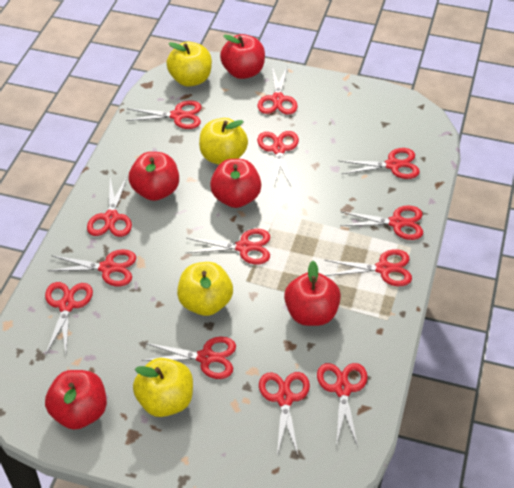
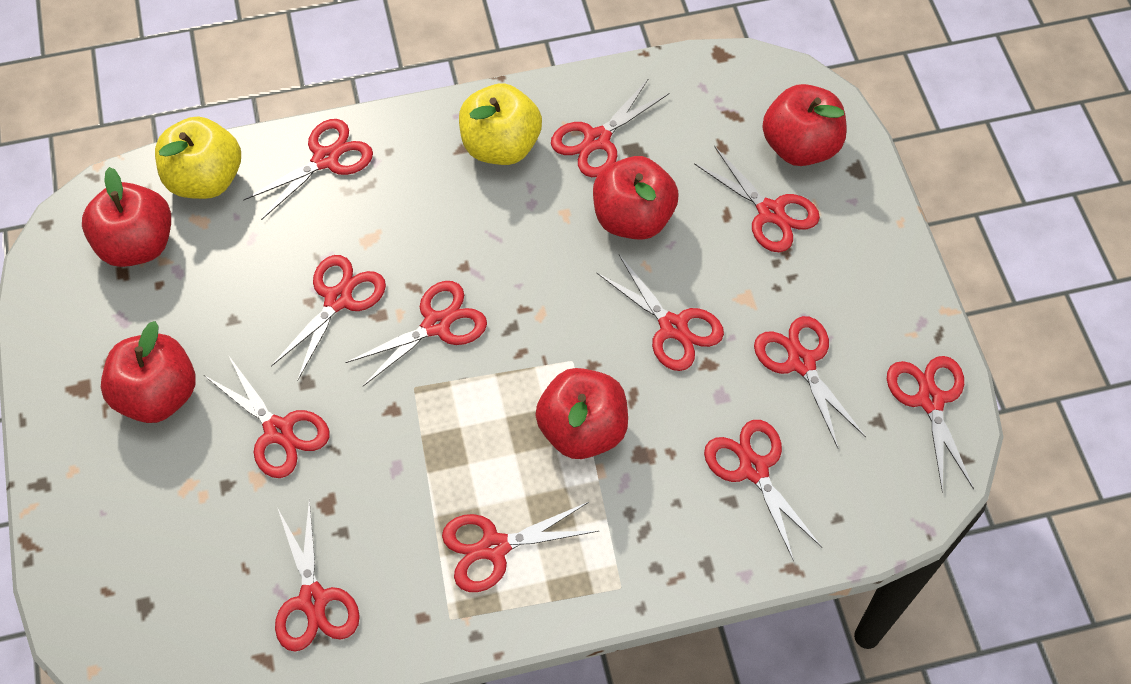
red scissors: 13 -> 12
yellow apple: 4 -> 2

